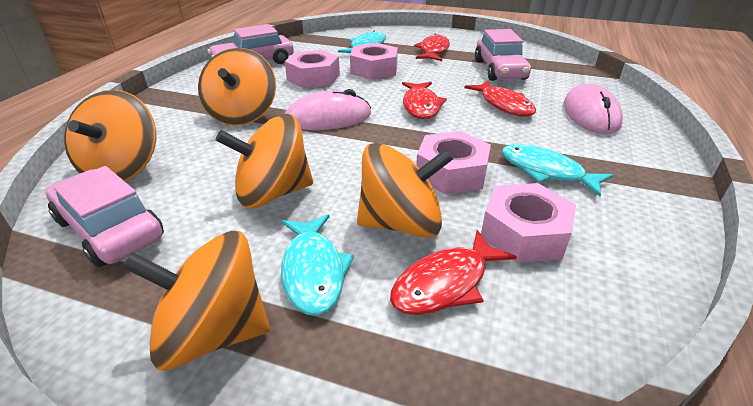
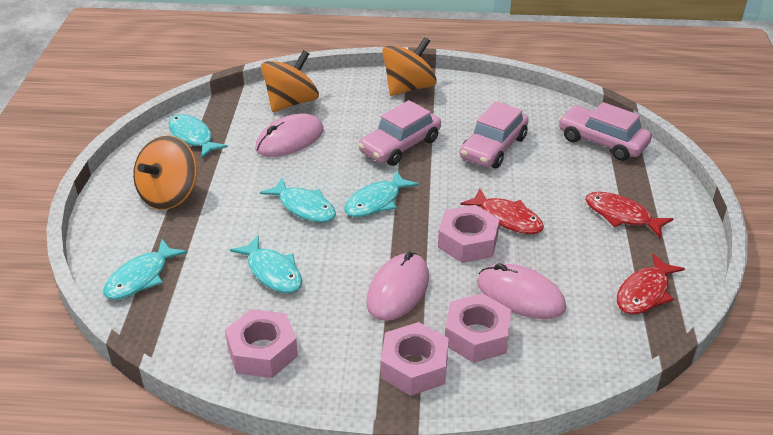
orange spinning top: 5 -> 3
pink mouse: 2 -> 3
red fish: 4 -> 3
turquoise fish: 3 -> 5

